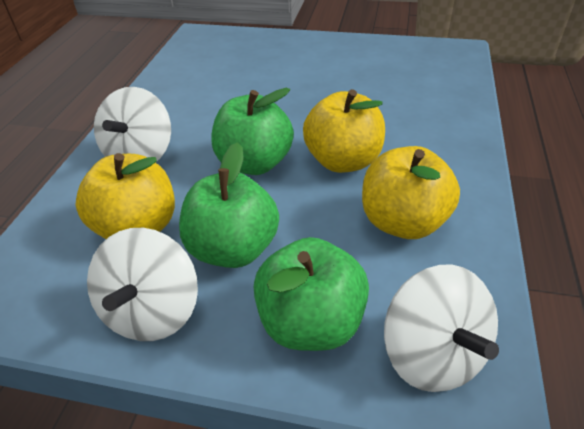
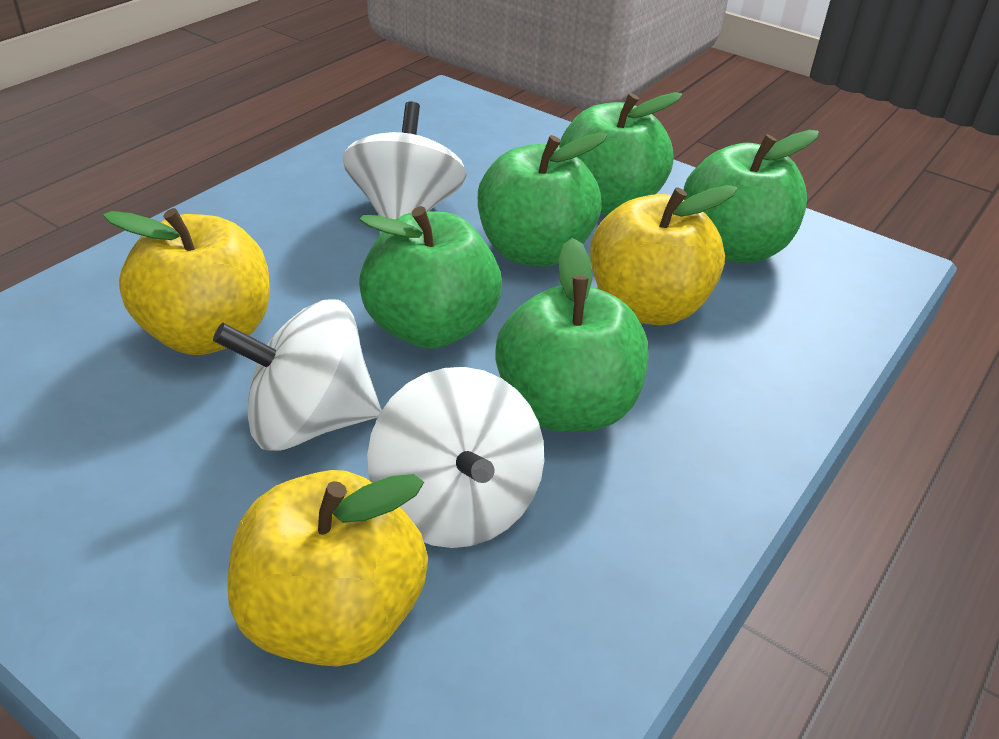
green apple: 3 -> 5

